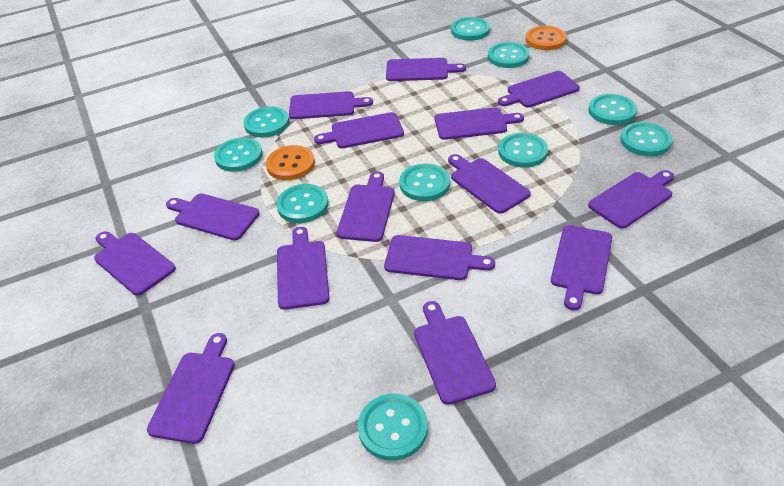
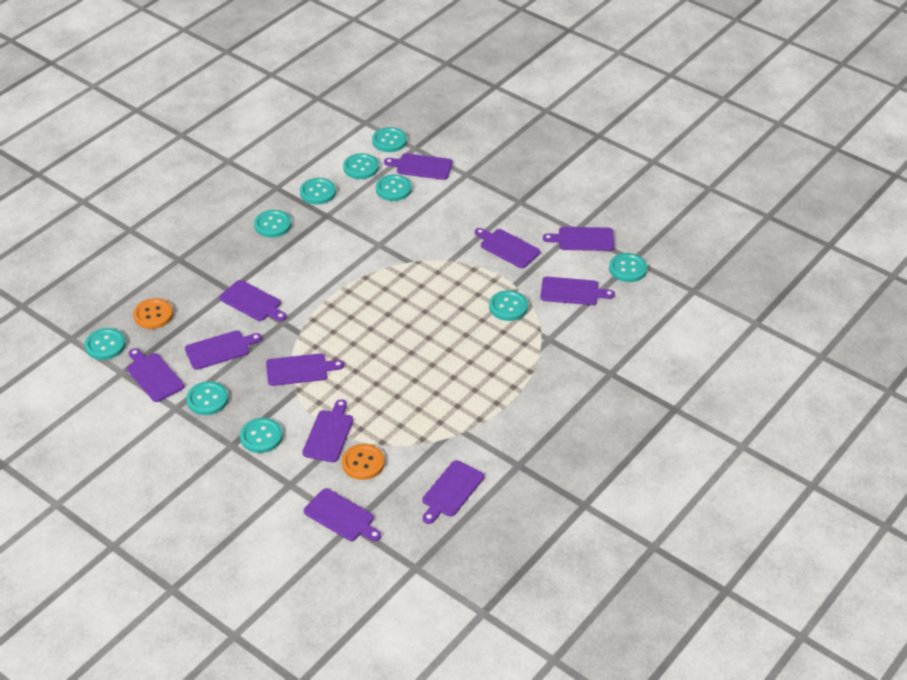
purple cutting board: 15 -> 11

